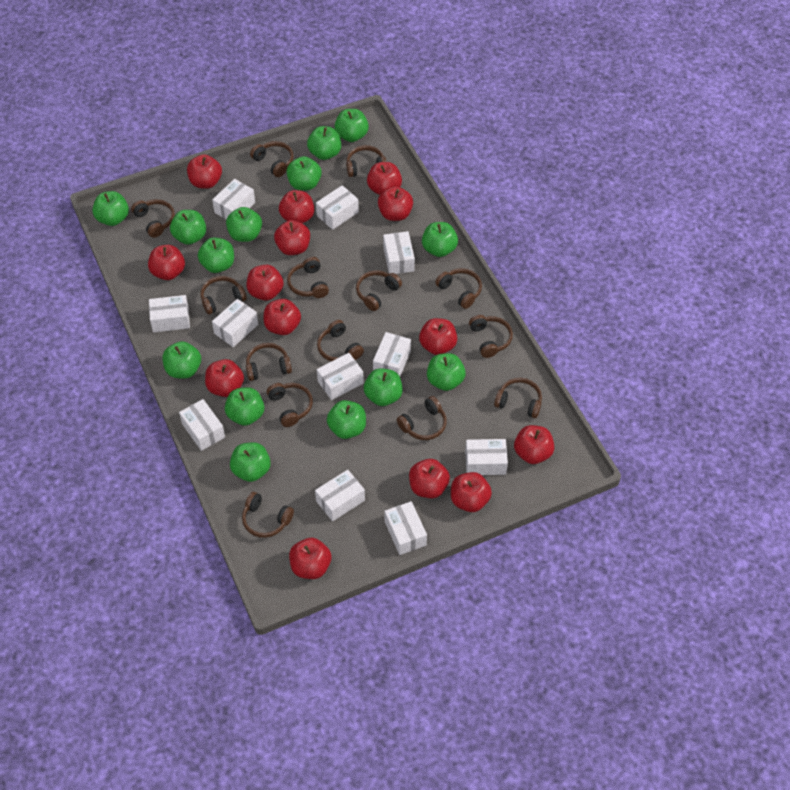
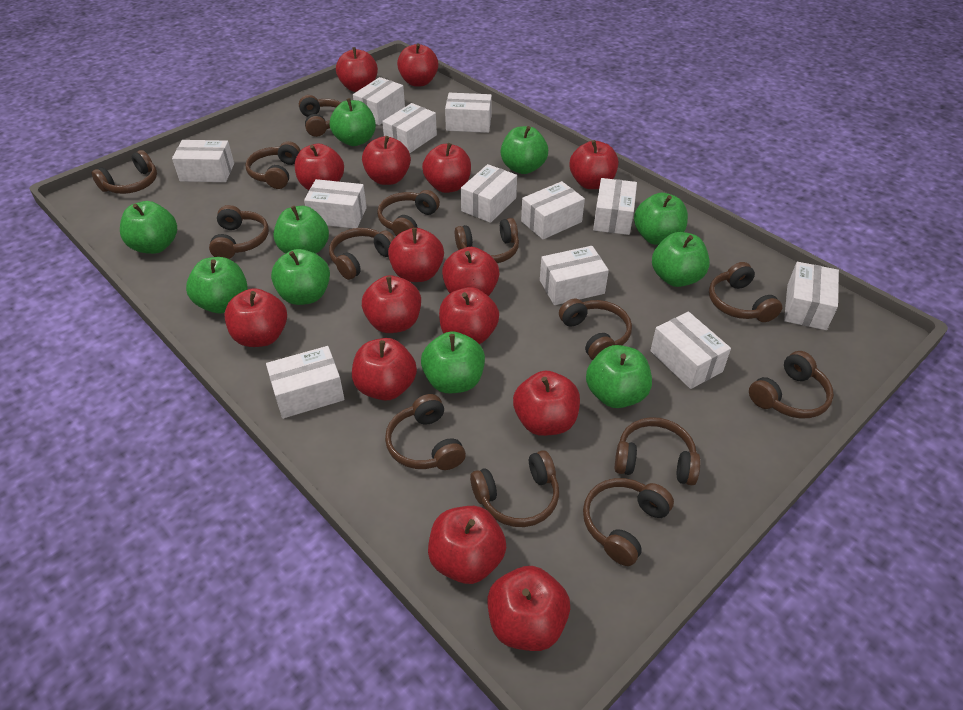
green apple: 14 -> 10
red apple: 14 -> 15
white box: 11 -> 12

